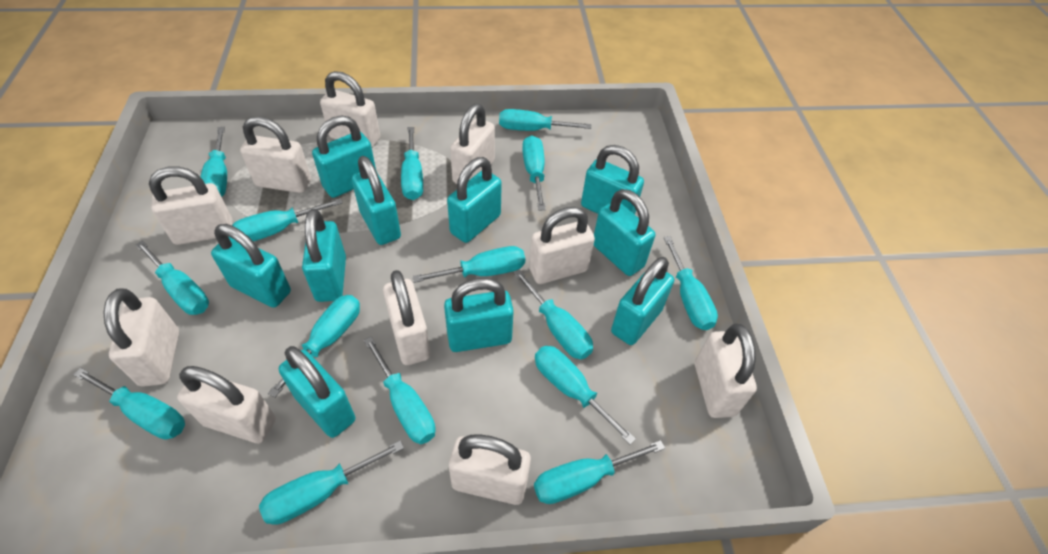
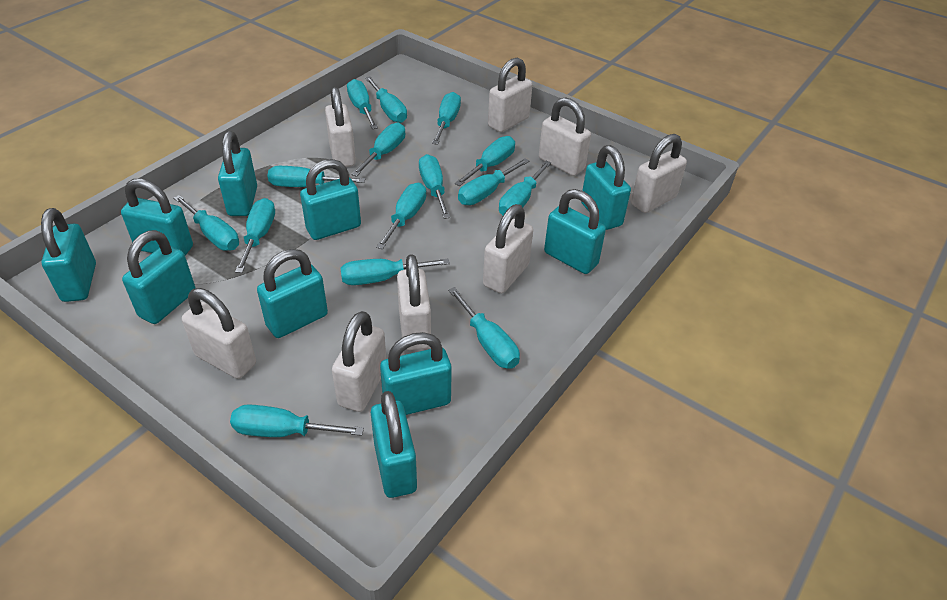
white padlock: 10 -> 8

